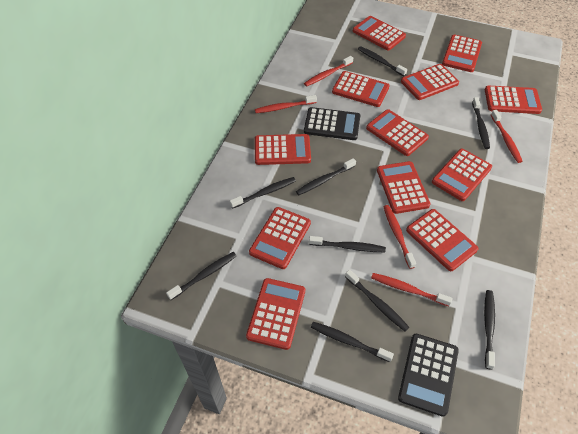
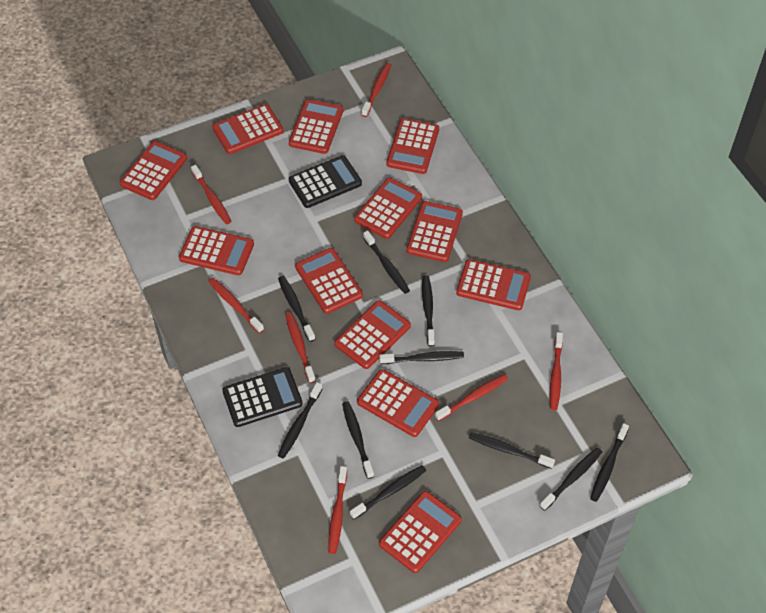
black toothbrush: 9 -> 10
red toothbrush: 5 -> 7

